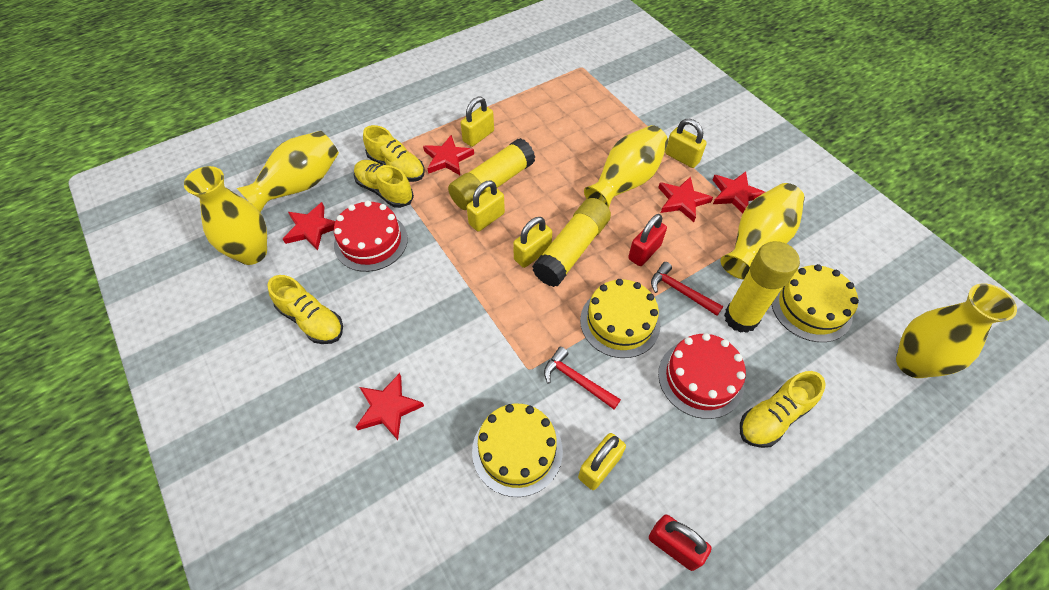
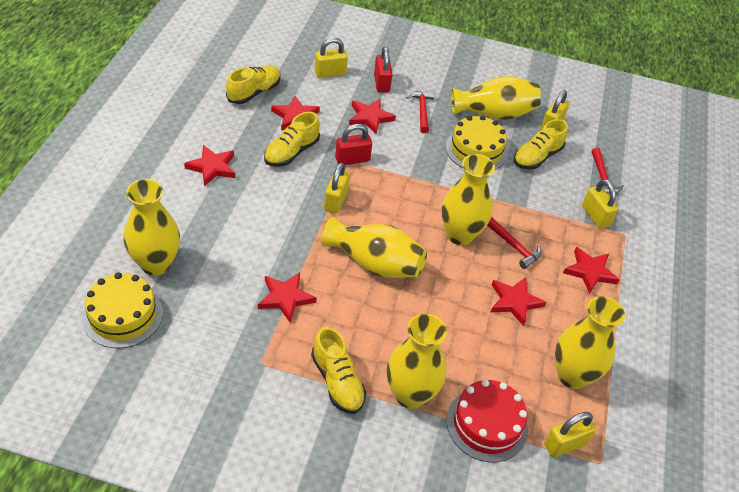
red cake: 2 -> 1
red hammer: 2 -> 3
red star: 5 -> 6
yellow cake: 3 -> 2
yellow glue stick: 3 -> 0
yellow vase: 5 -> 6

